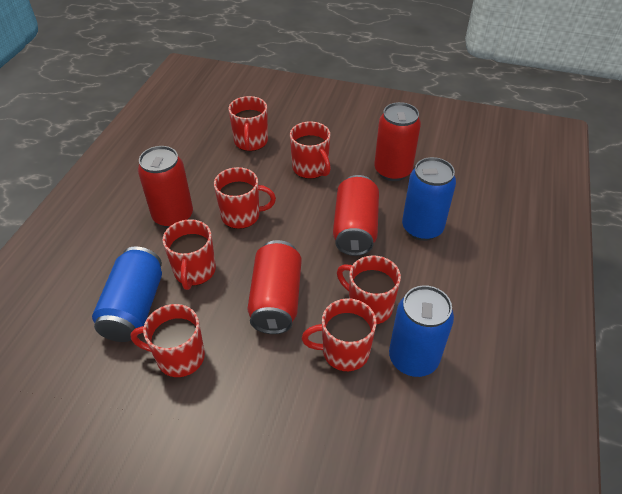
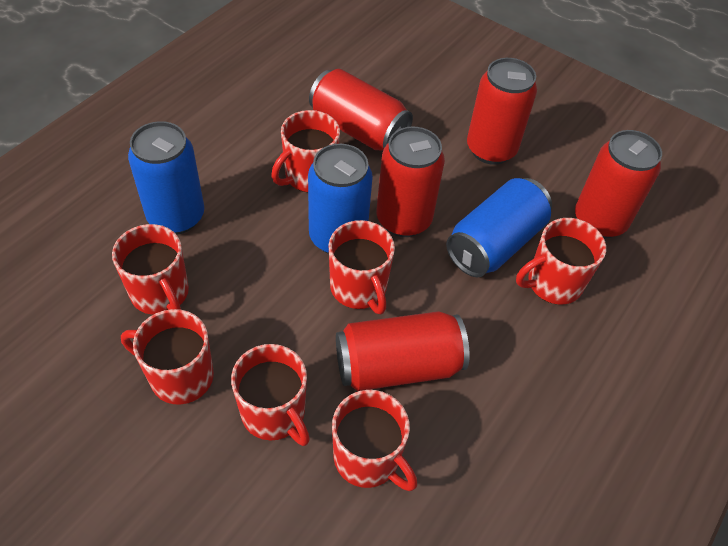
red can: 4 -> 5

